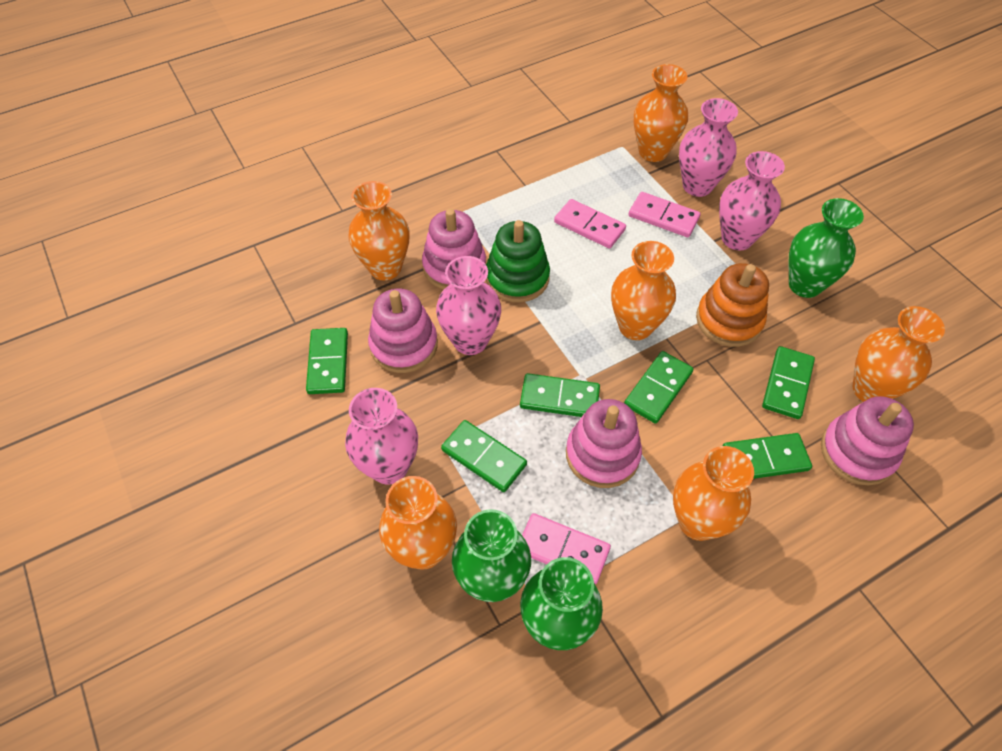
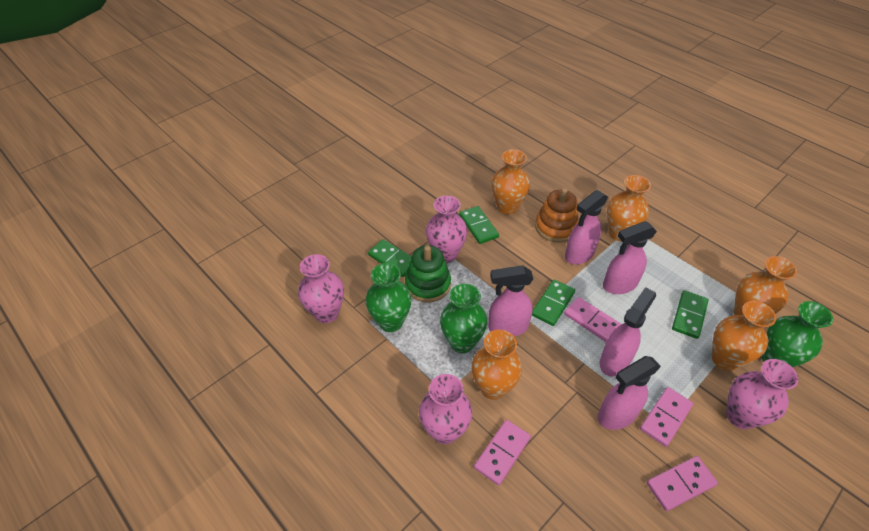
green domino: 6 -> 4
orange vase: 6 -> 5
pink domino: 3 -> 4
pink spray bottle: 0 -> 5
pink stacking toy: 4 -> 0

